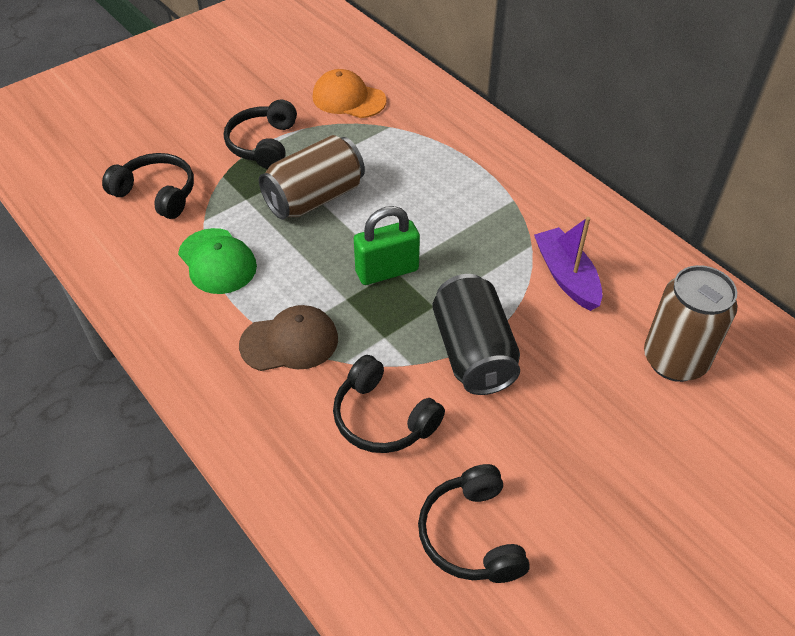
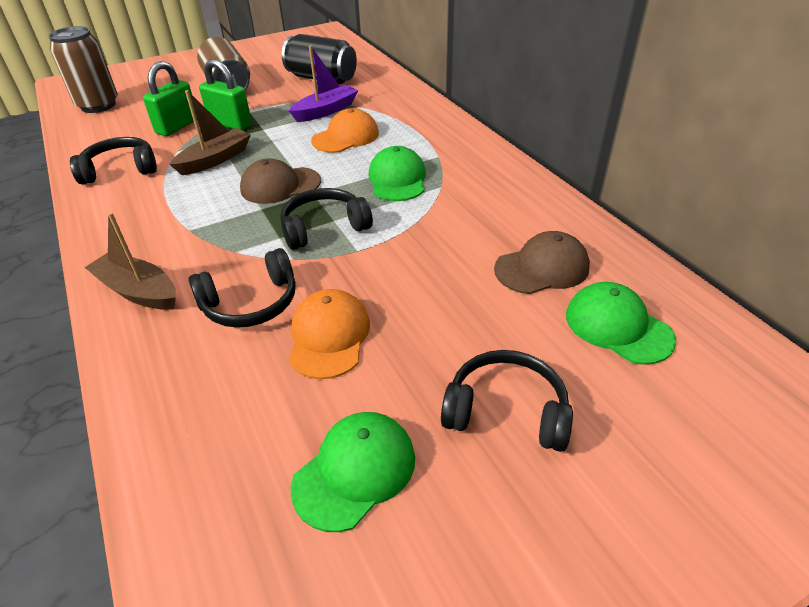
brown boat: 0 -> 2
brown cap: 1 -> 2
green cap: 1 -> 3
green padlock: 1 -> 2
orange cap: 1 -> 2

